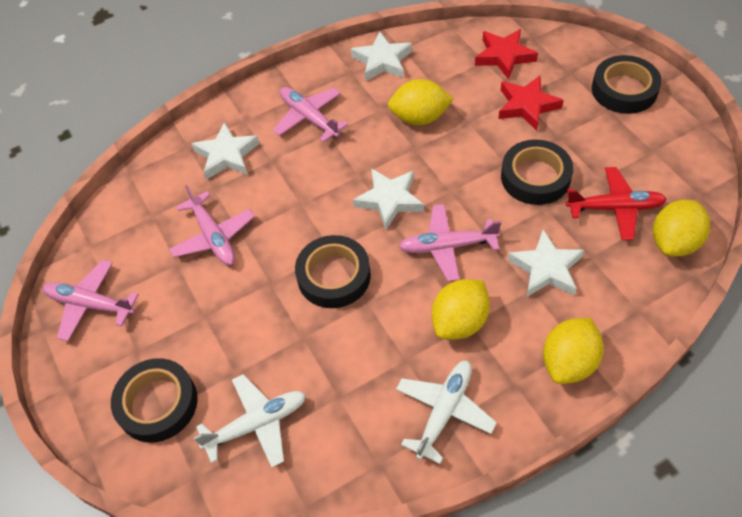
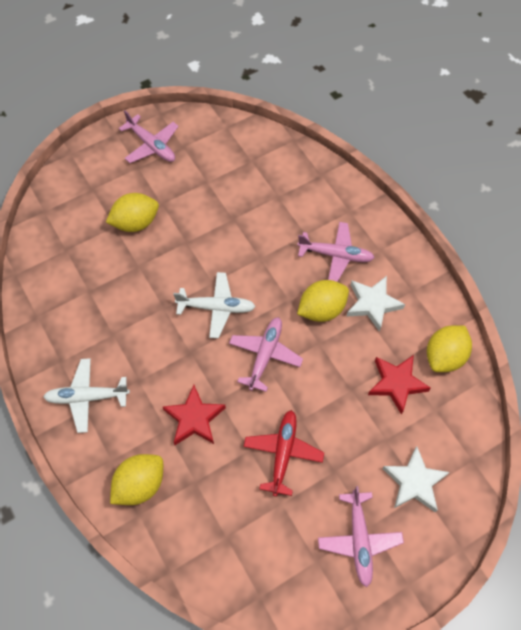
black tape: 4 -> 0
white star: 4 -> 2

